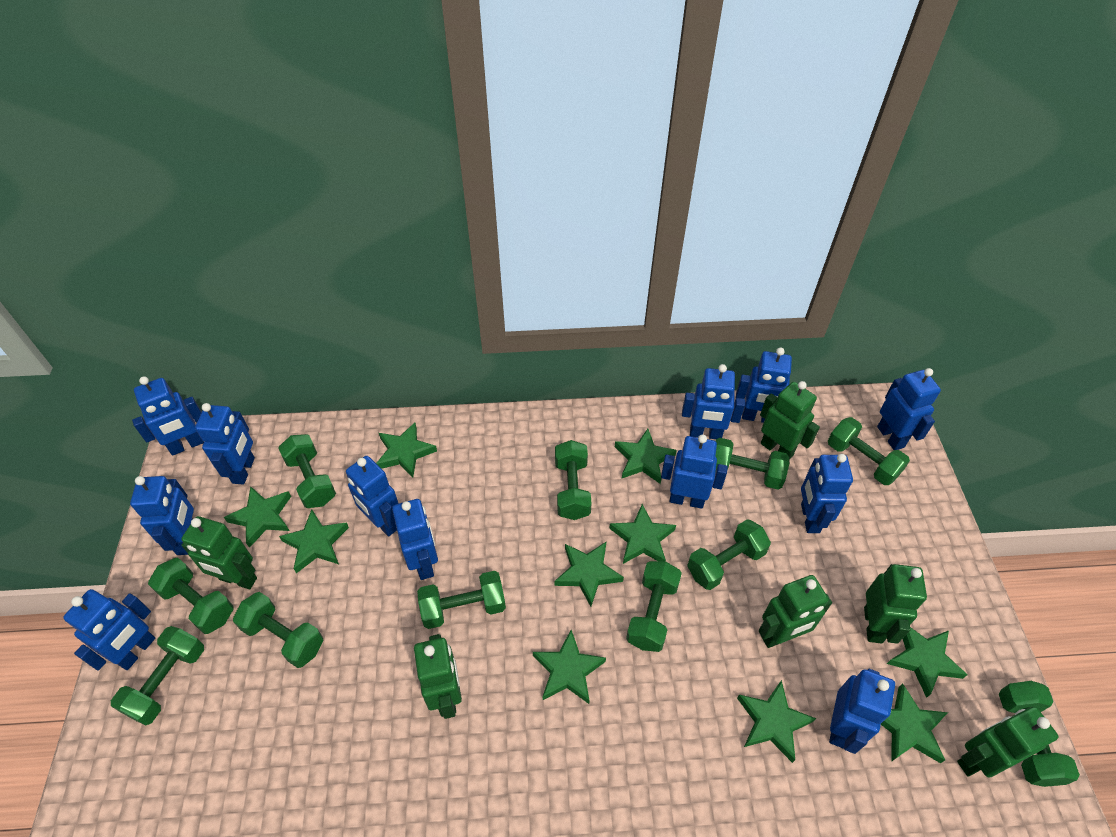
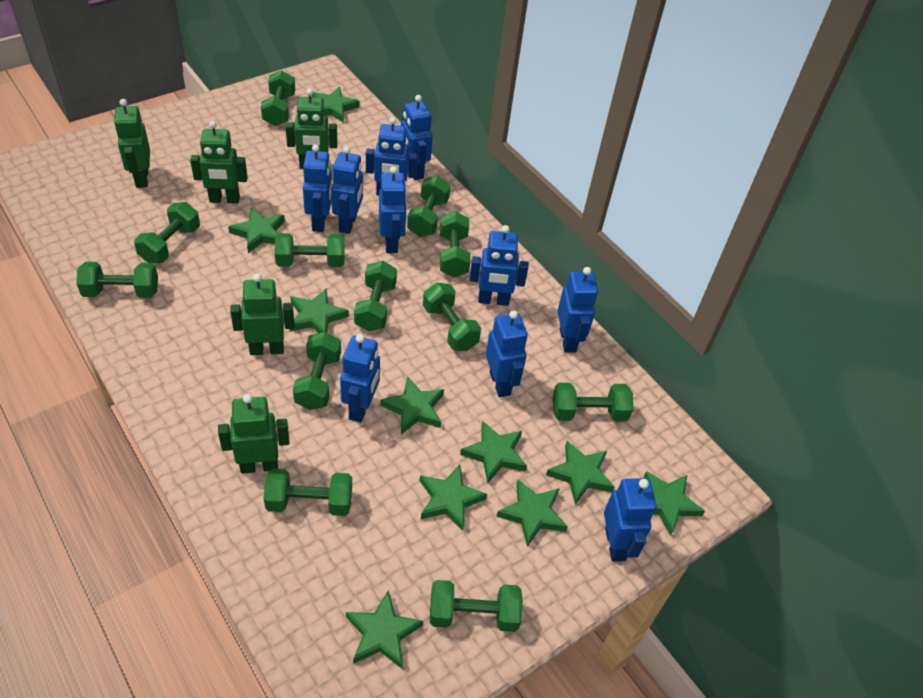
blue robot: 12 -> 10
green dumbbell: 11 -> 12
green robot: 6 -> 5

